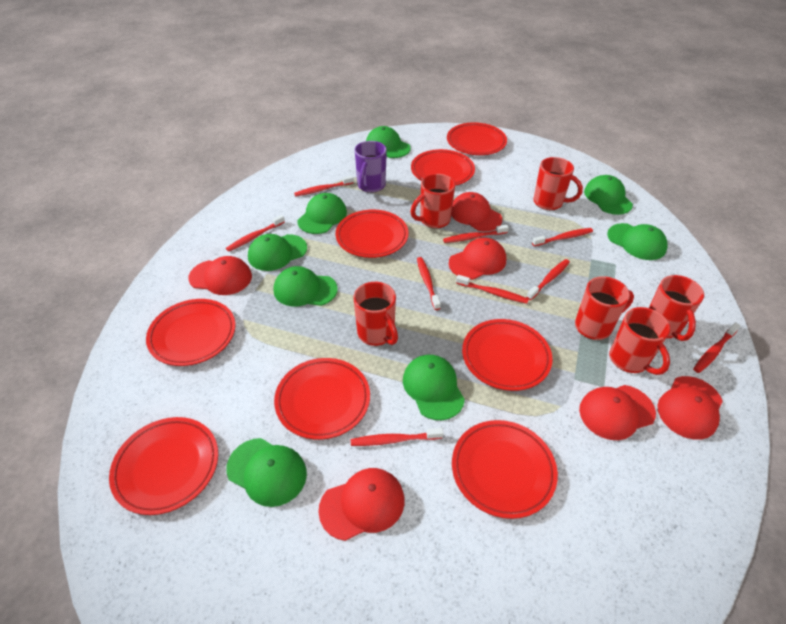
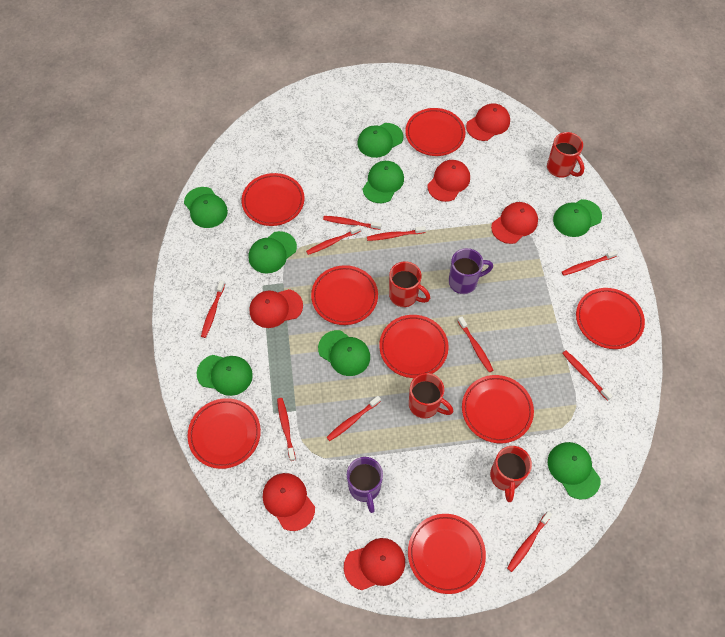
purple mug: 1 -> 2
red mug: 6 -> 4
red toothbrush: 9 -> 10

